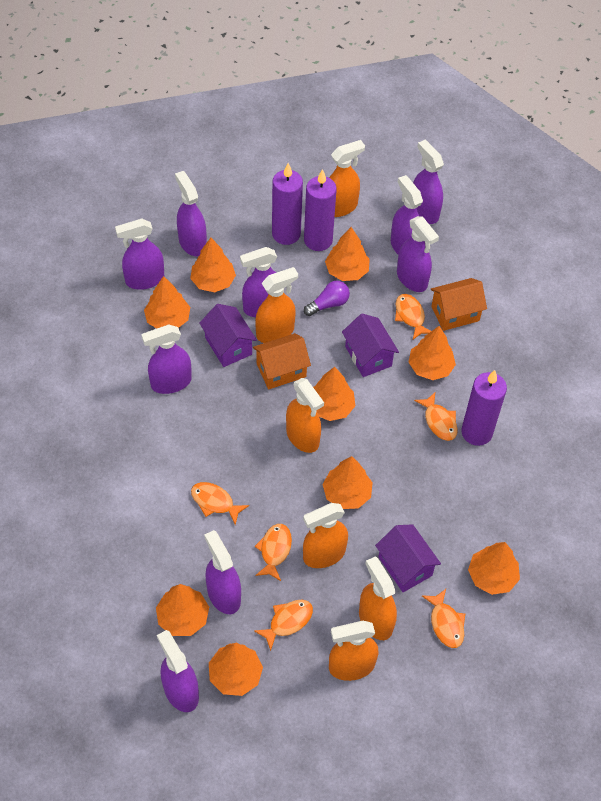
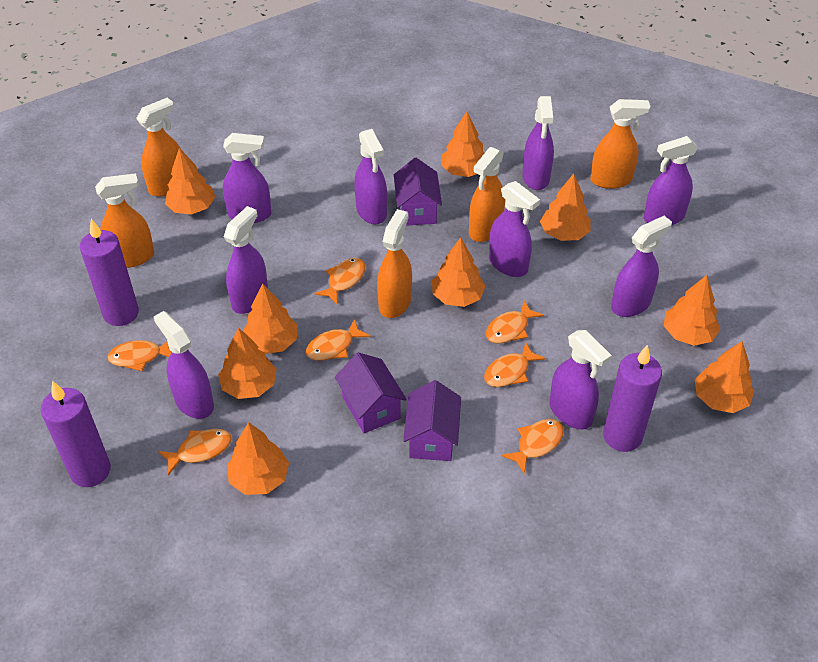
orange fish: 6 -> 7
orange house: 2 -> 0
orange spray bottle: 6 -> 5
purple light bulb: 1 -> 0

